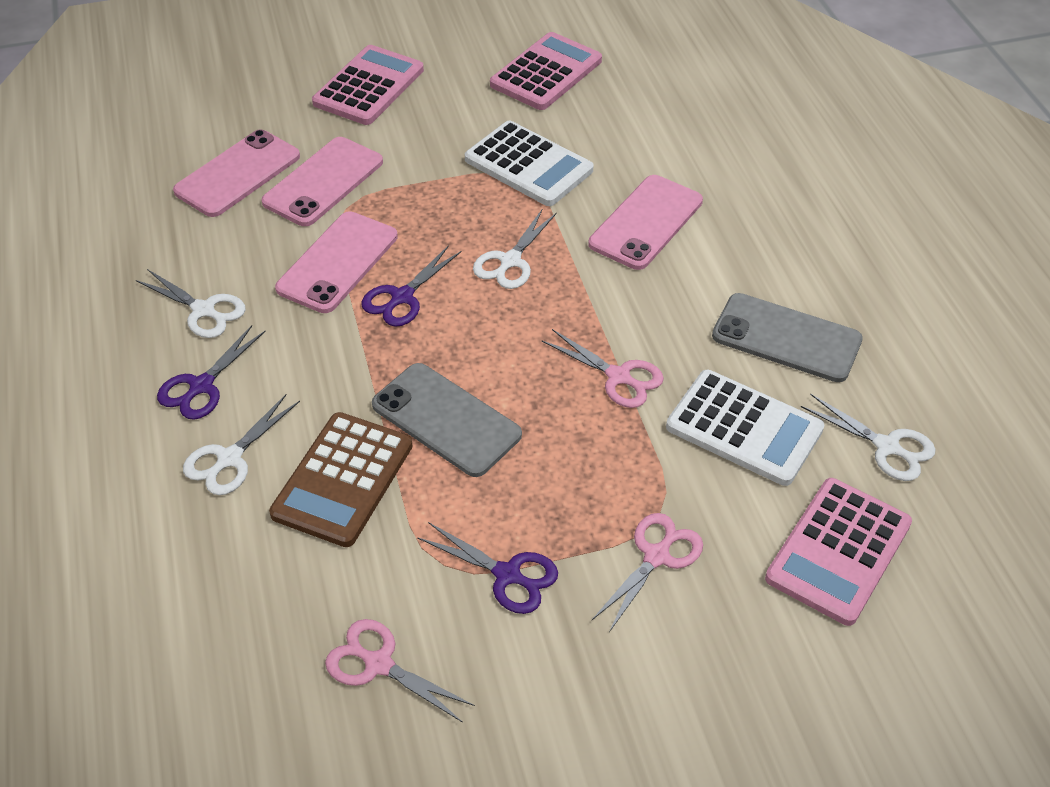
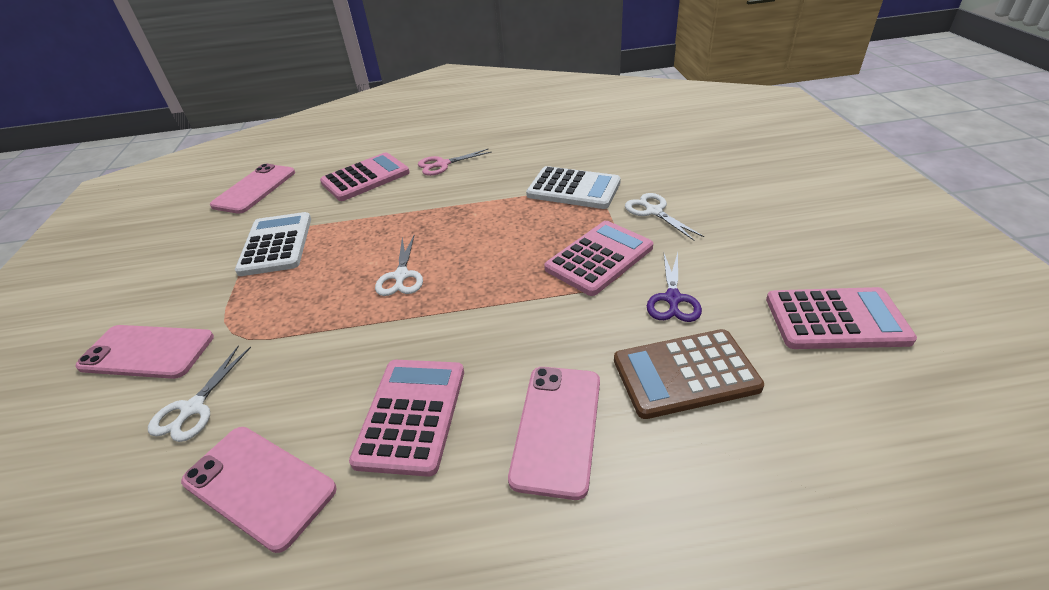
grey phone: 2 -> 0
pink calculator: 3 -> 4
pink scissors: 3 -> 1
purple scissors: 3 -> 1
white scissors: 4 -> 3

